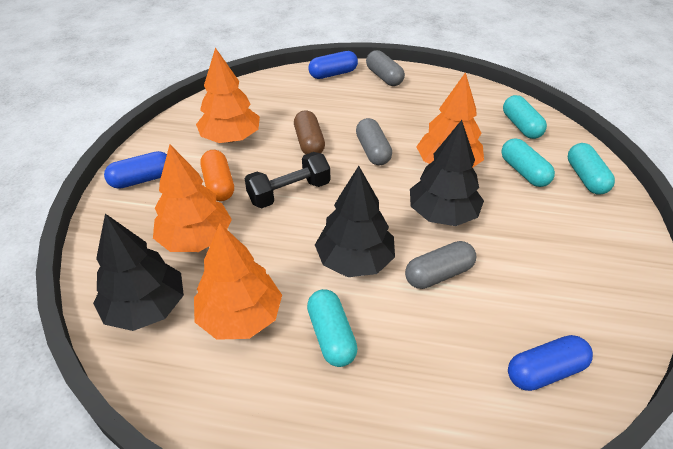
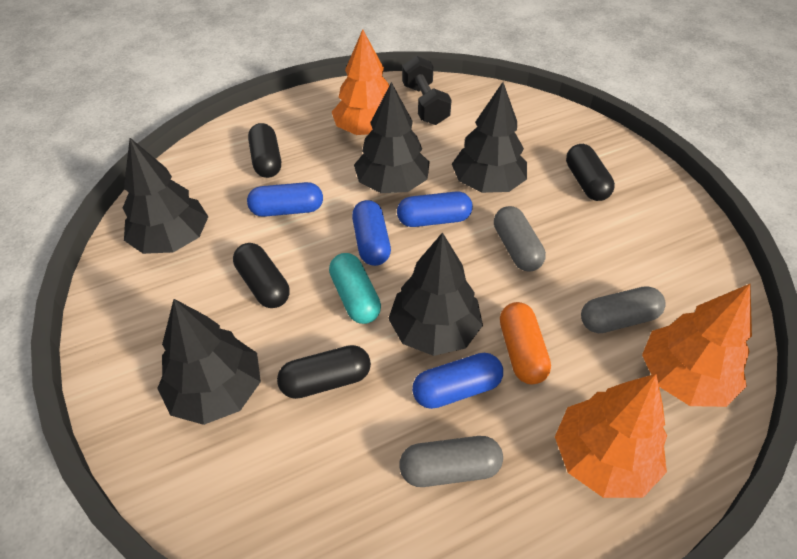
black capsule: 0 -> 4
black tree: 3 -> 5
blue capsule: 3 -> 4
brown capsule: 1 -> 0
orange tree: 4 -> 3
turquoise capsule: 4 -> 1

